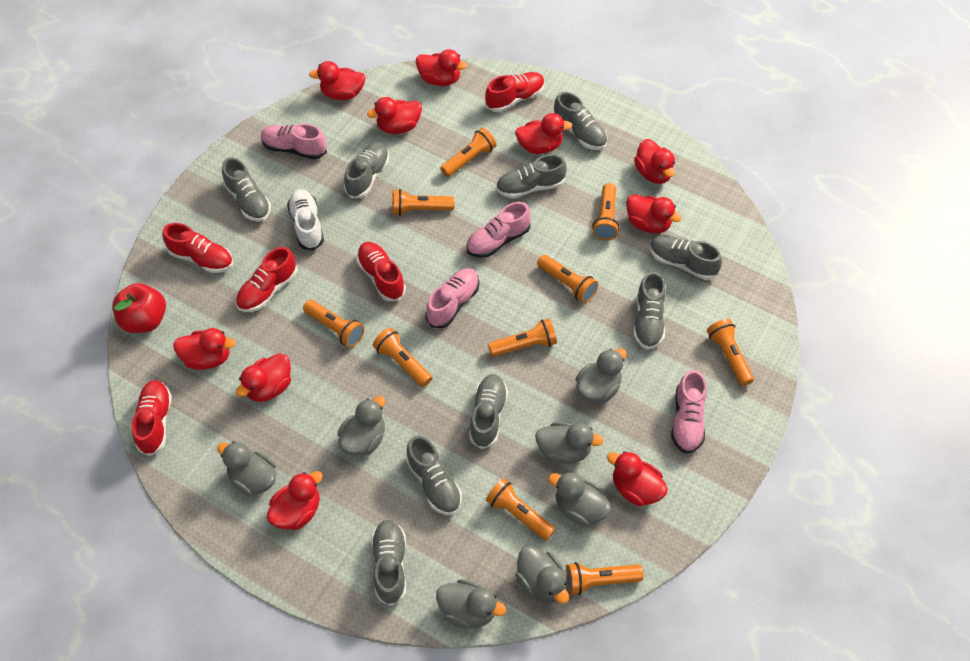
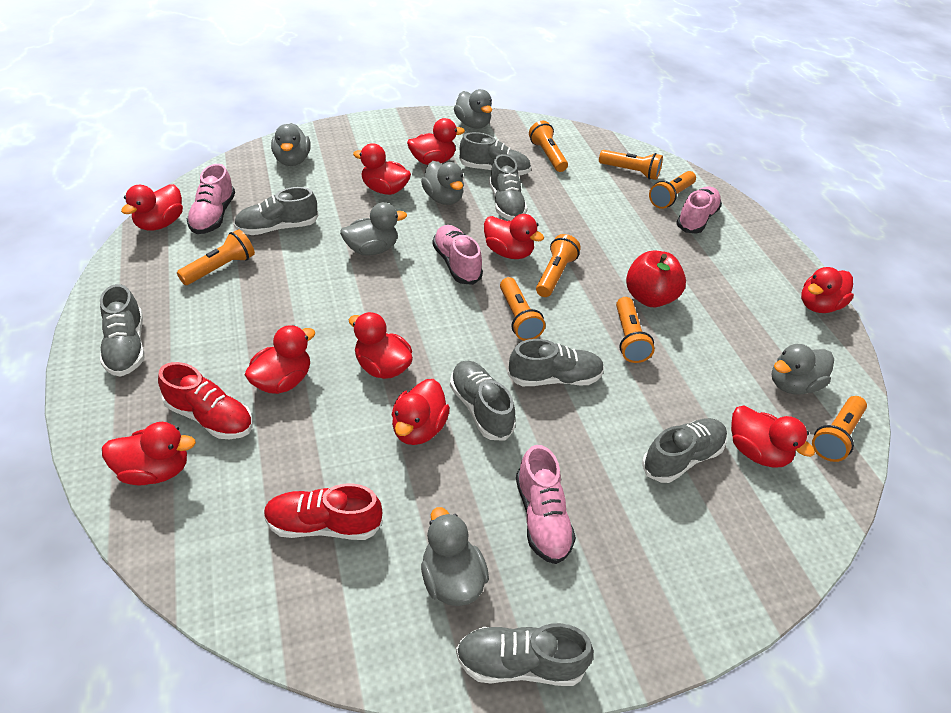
grey duck: 7 -> 6
grey shoe: 9 -> 8
orange flashlight: 10 -> 8
red shoe: 5 -> 2
white shoe: 1 -> 0

